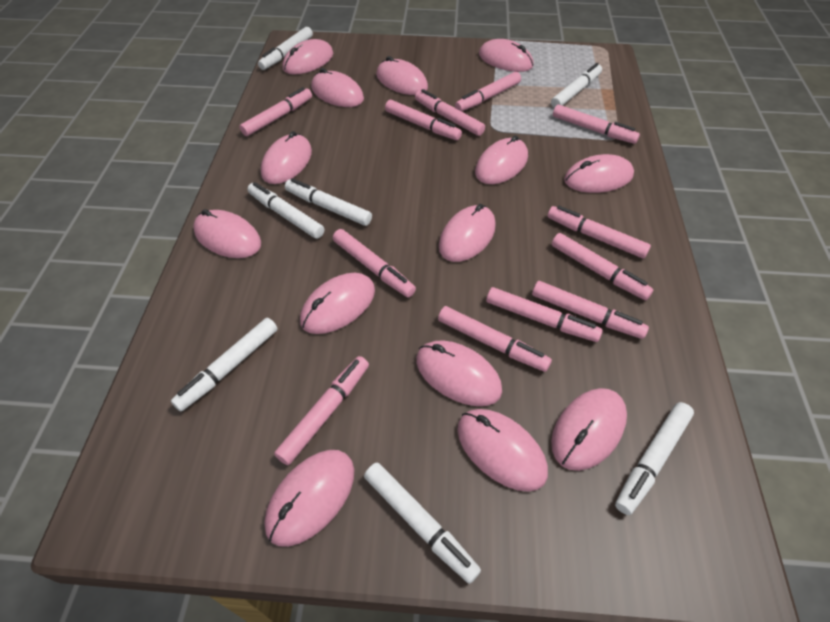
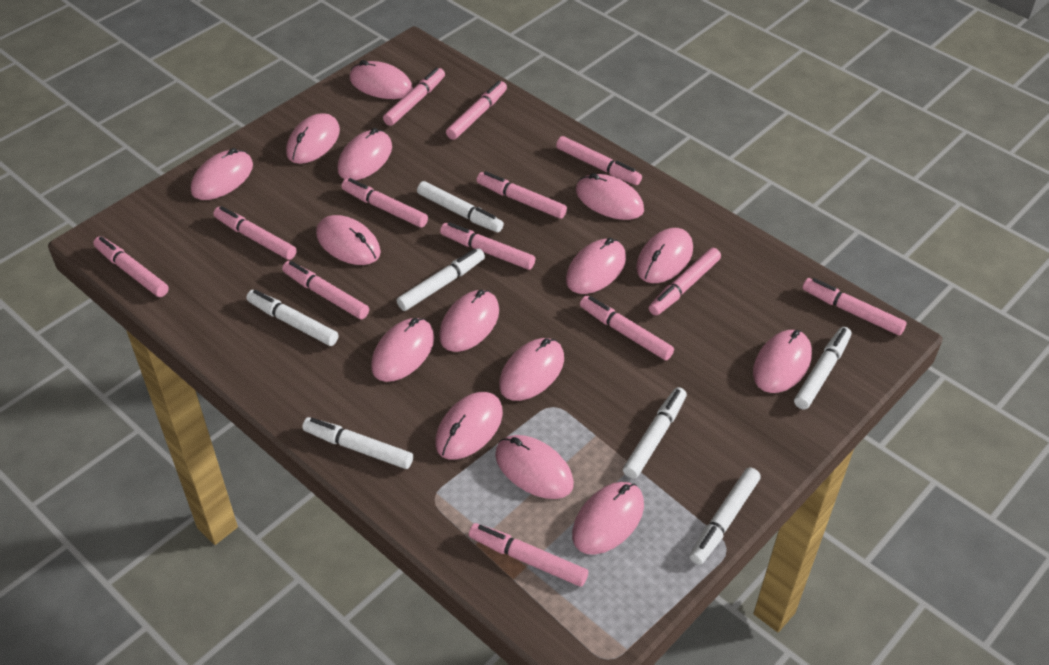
pink marker: 12 -> 13
pink mouse: 14 -> 15

